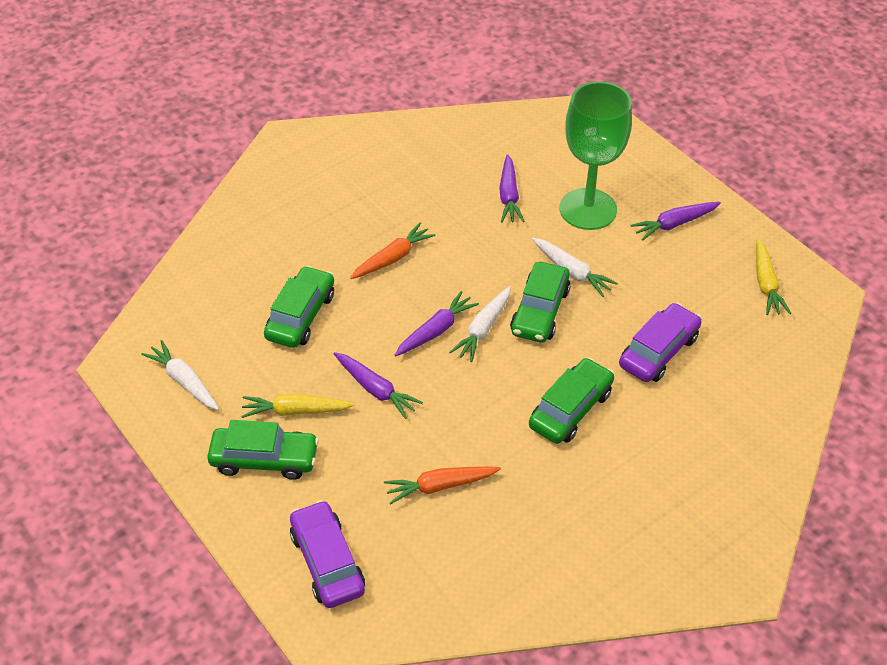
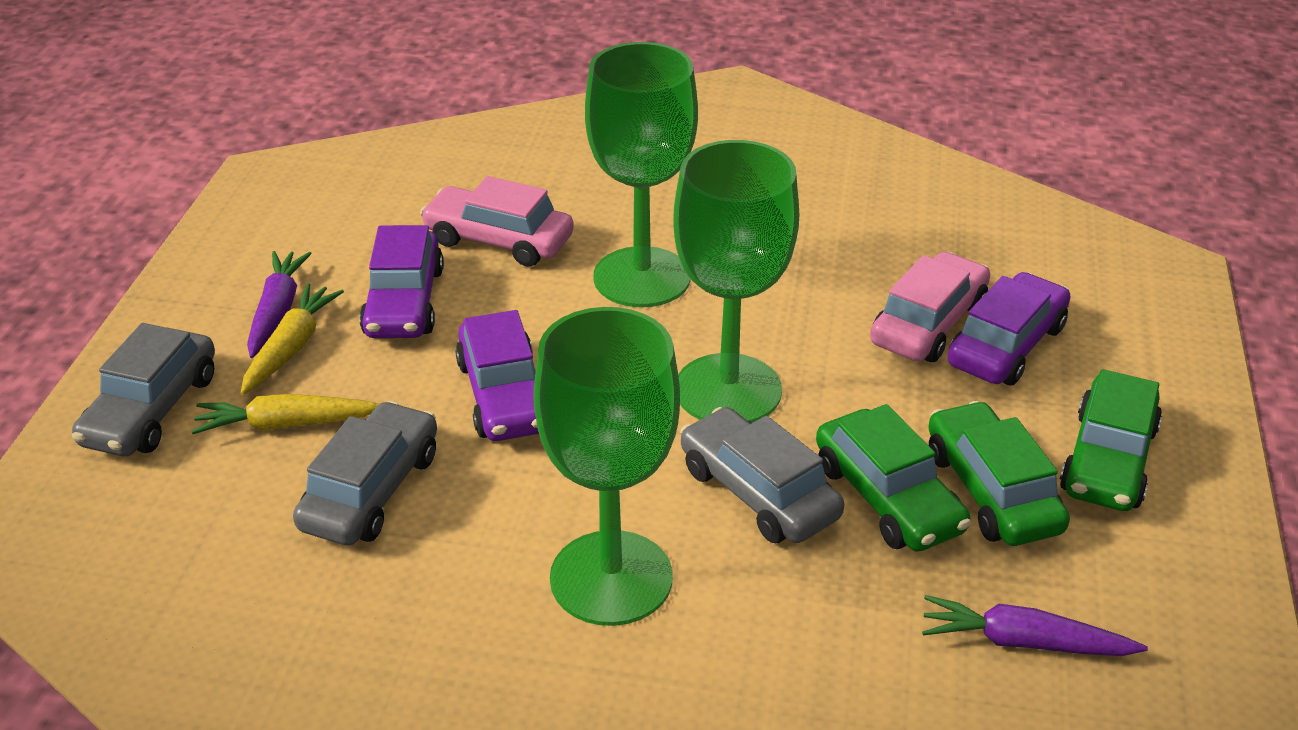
green car: 4 -> 3
green goblet: 1 -> 3
grey car: 0 -> 3
orange carrot: 2 -> 0
pink car: 0 -> 2
purple car: 2 -> 3
purple carrot: 4 -> 2
white carrot: 3 -> 0

